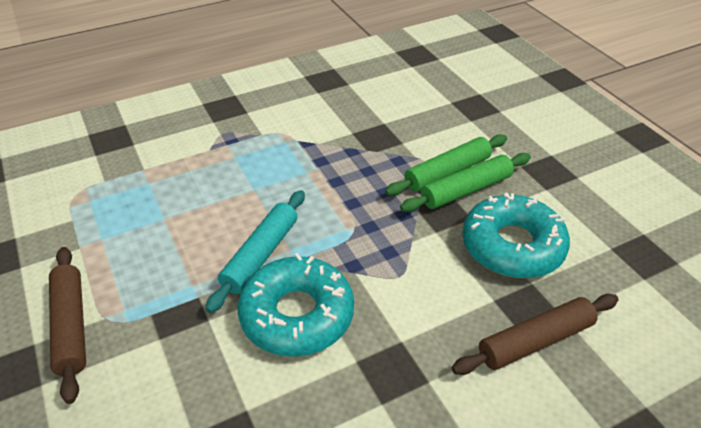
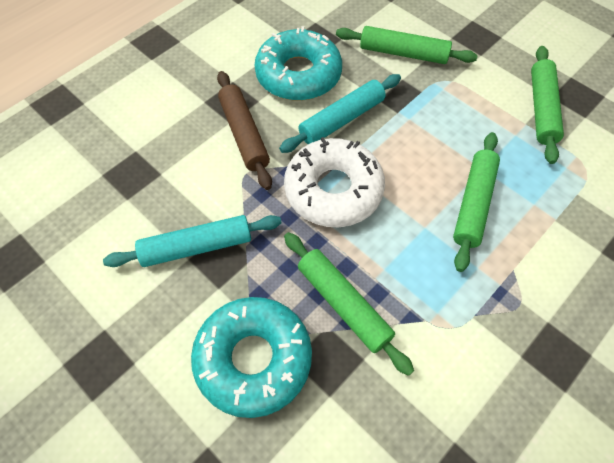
brown rolling pin: 2 -> 1
green rolling pin: 2 -> 4
turquoise rolling pin: 1 -> 2
white donut: 0 -> 1

